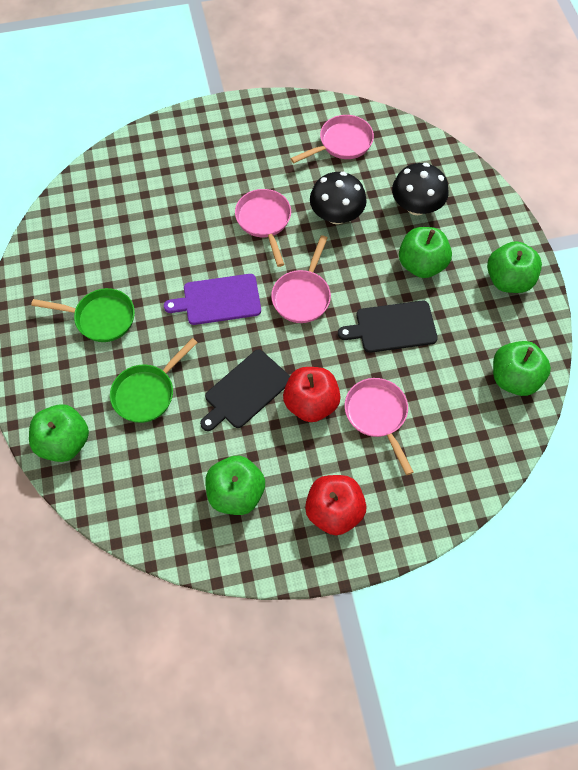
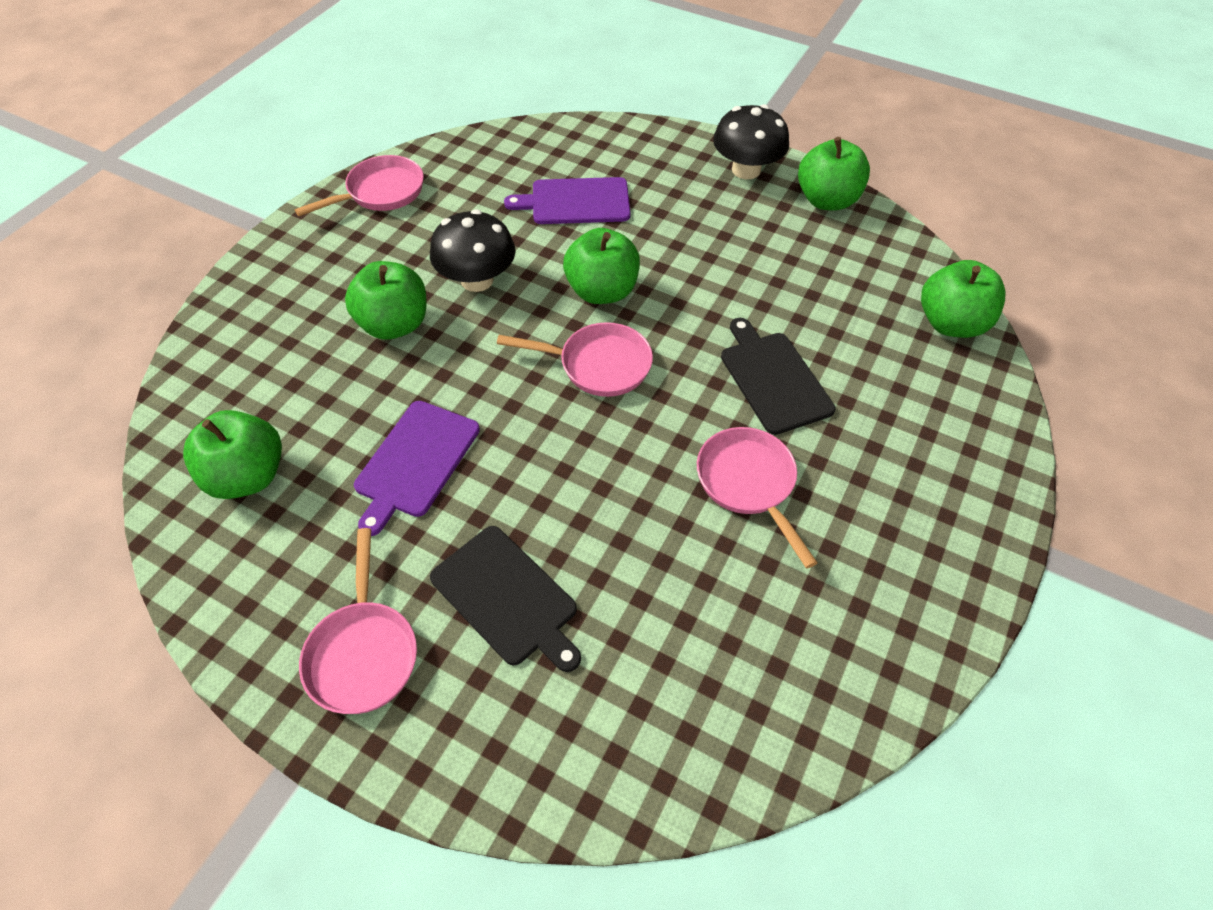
green pan: 2 -> 0
purple cutting board: 1 -> 2
red apple: 2 -> 0

